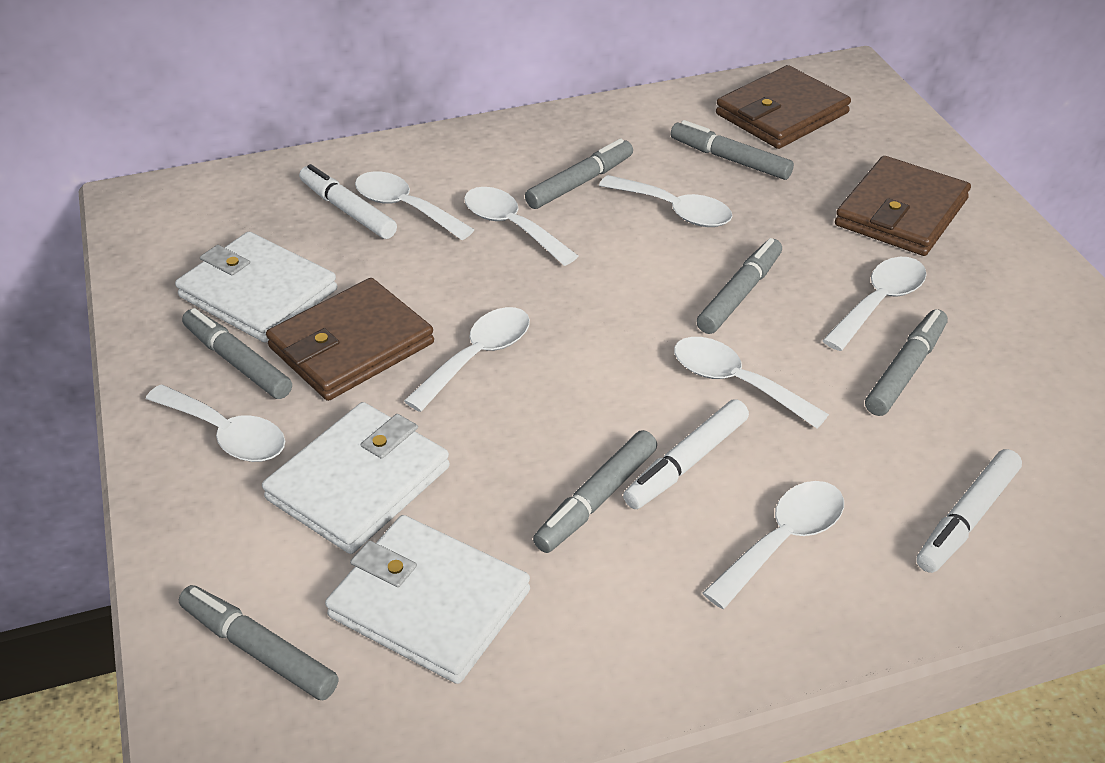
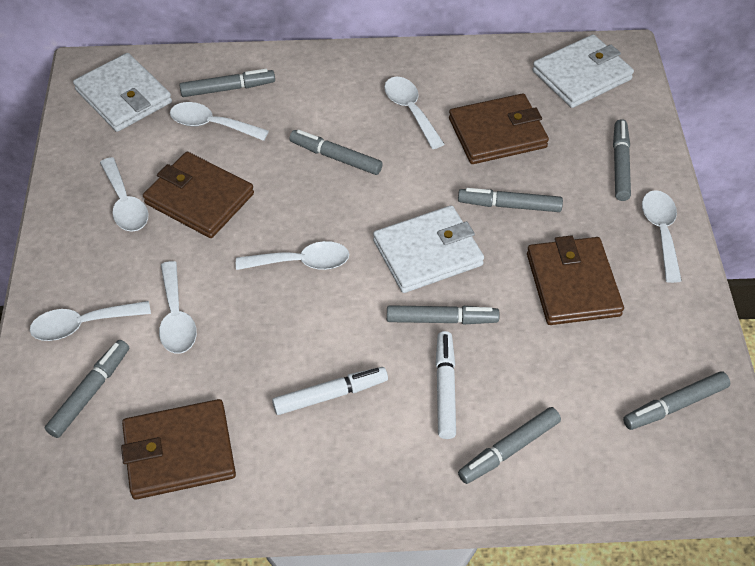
brown wallet: 3 -> 4
grey marker: 7 -> 8
white marker: 3 -> 2
white spoon: 8 -> 7

